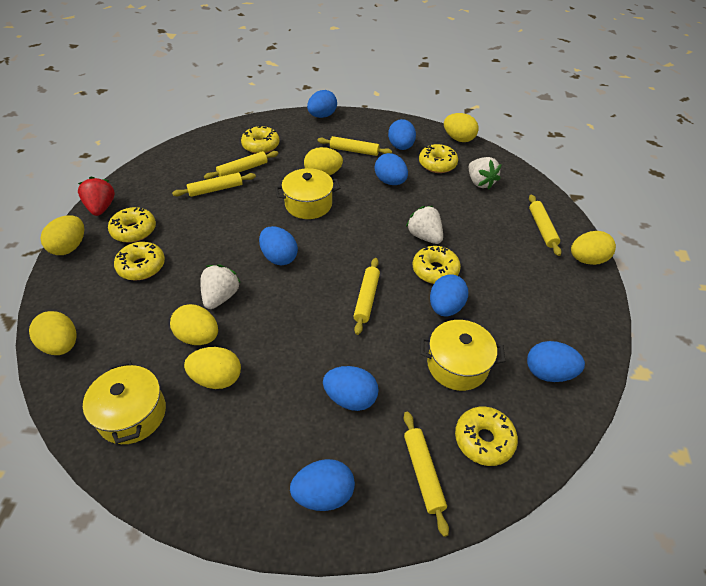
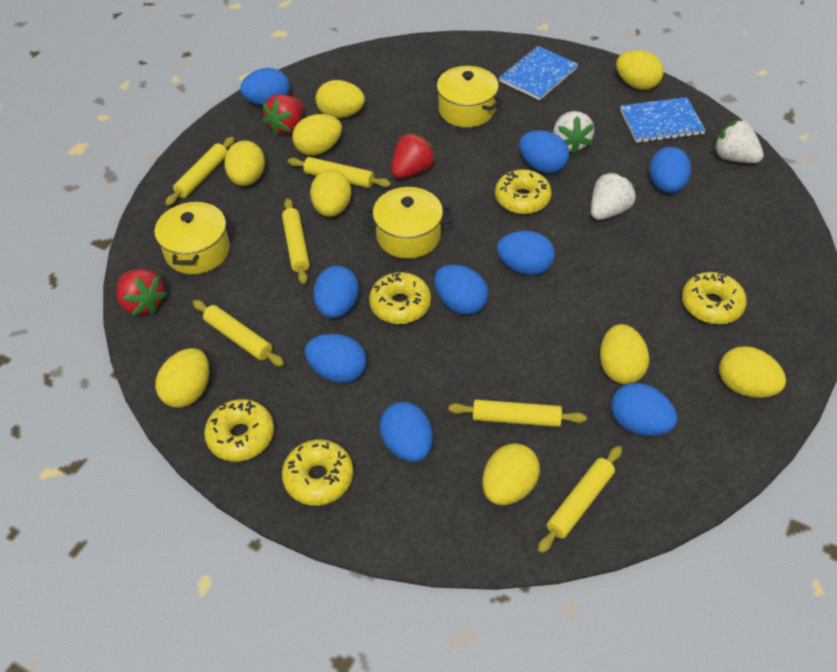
blue egg: 8 -> 9
blue notebook: 0 -> 2
red strawberry: 1 -> 3
yellow donut: 6 -> 5
yellow egg: 7 -> 9

